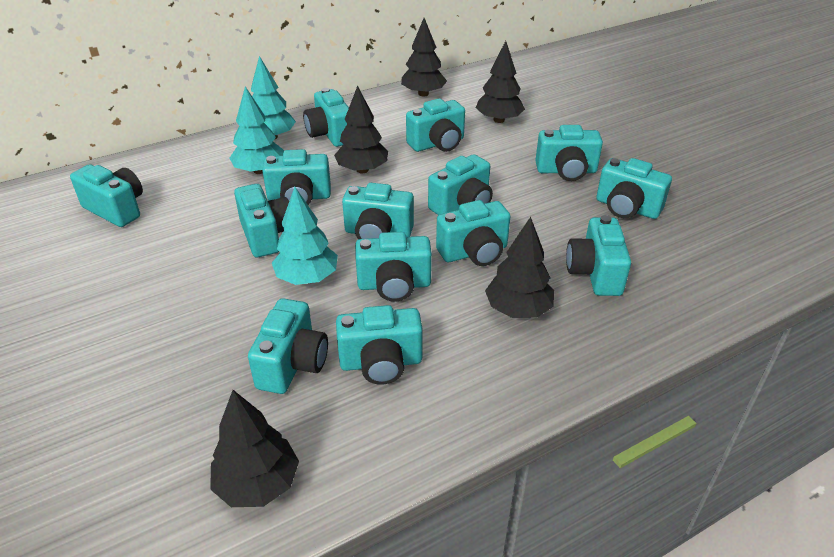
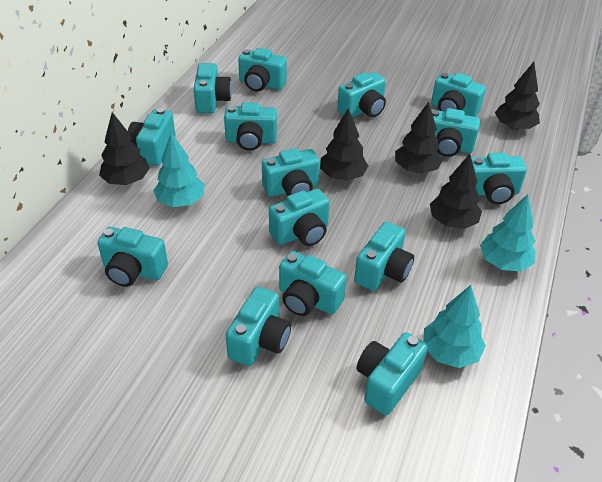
turquoise camera: 14 -> 15

